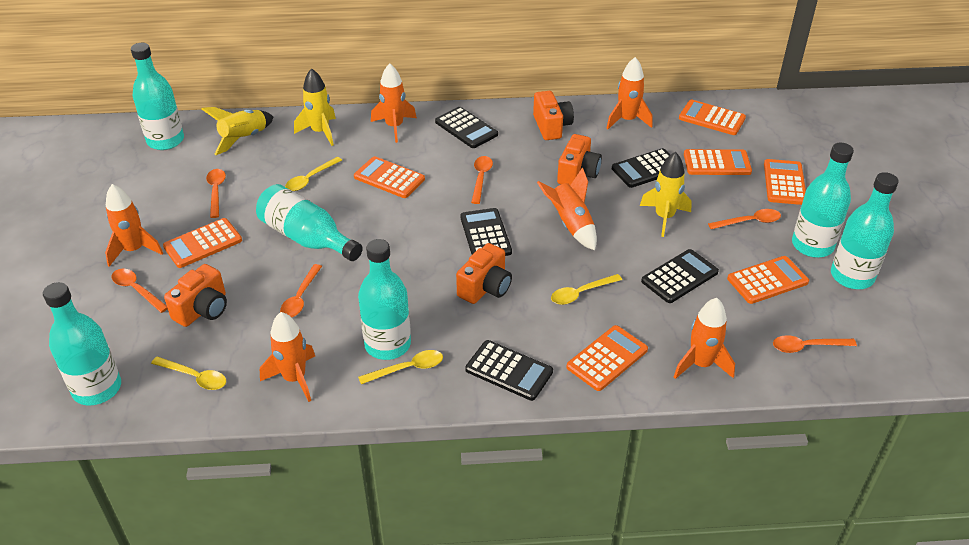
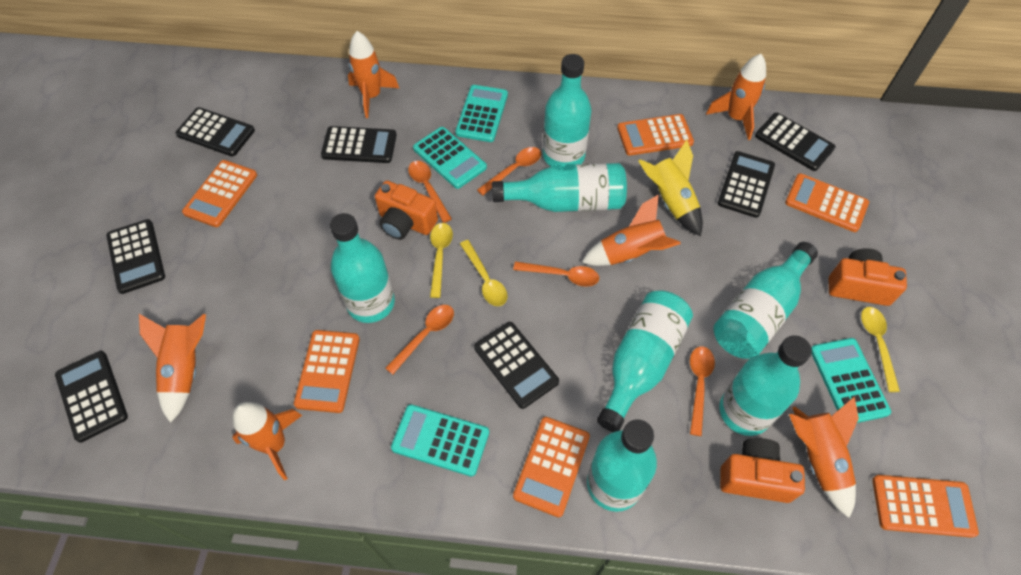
black calculator: 5 -> 7
orange calculator: 7 -> 6
orange camera: 4 -> 3
orange spoon: 6 -> 5
turquoise bottle: 6 -> 7
turquoise calculator: 0 -> 4
yellow rocket: 3 -> 1
yellow spoon: 4 -> 3

